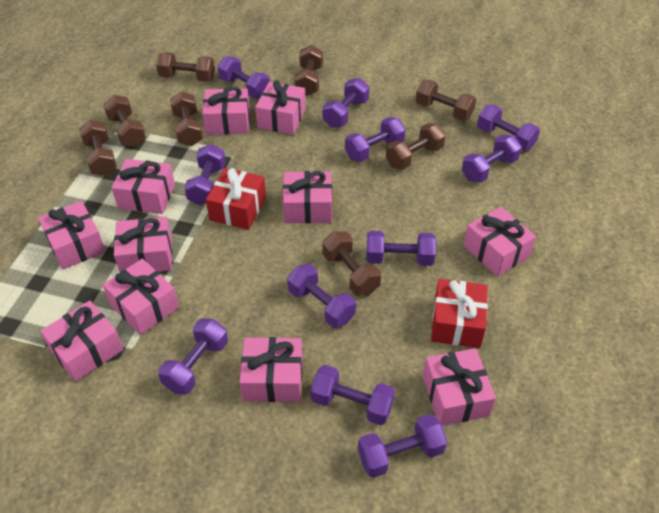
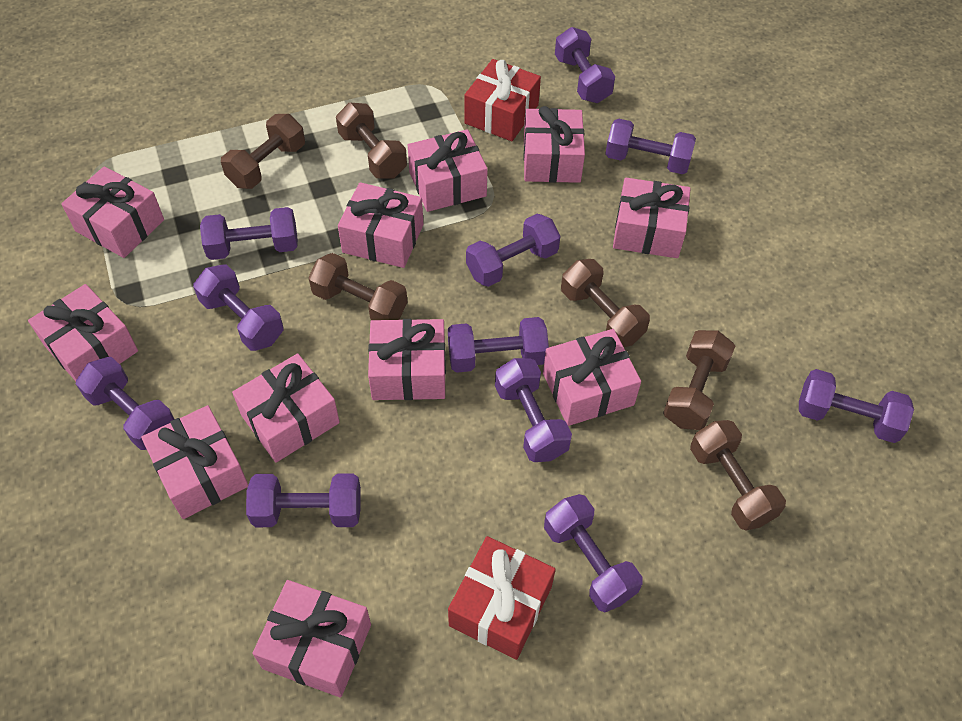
brown dumbbell: 8 -> 6

